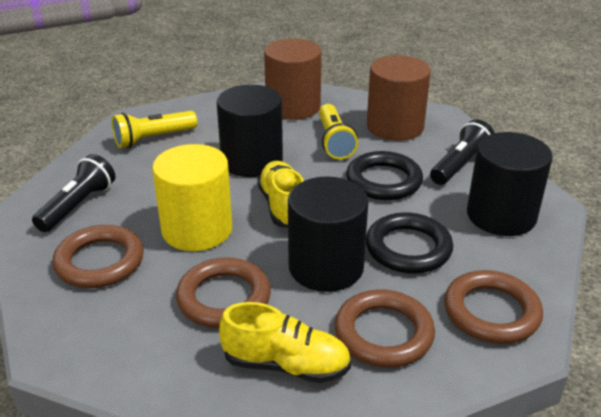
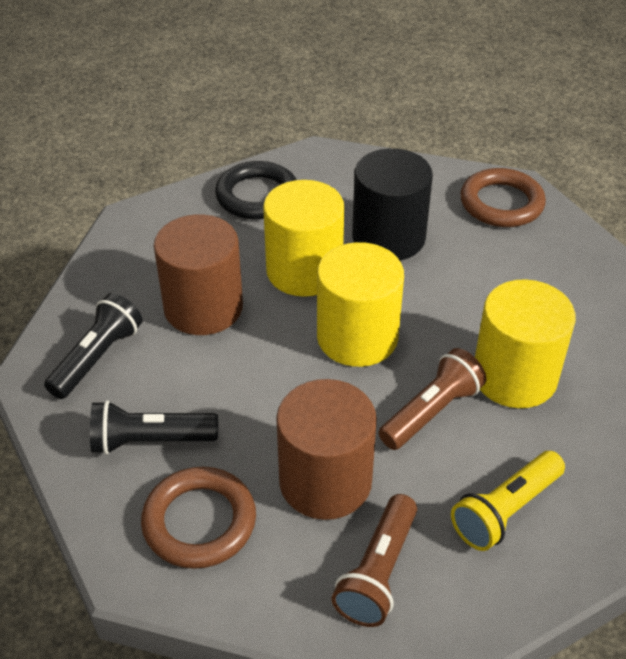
black cylinder: 3 -> 1
black ring: 2 -> 1
brown flashlight: 0 -> 2
brown ring: 4 -> 2
yellow cylinder: 1 -> 3
yellow flashlight: 2 -> 1
yellow shoe: 2 -> 0

